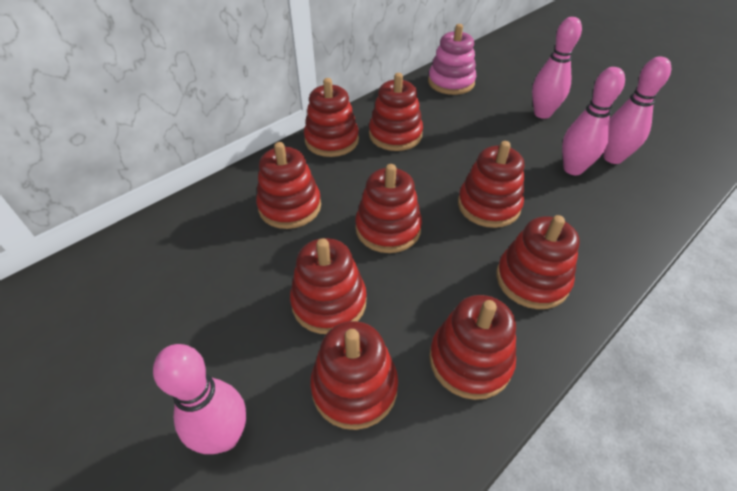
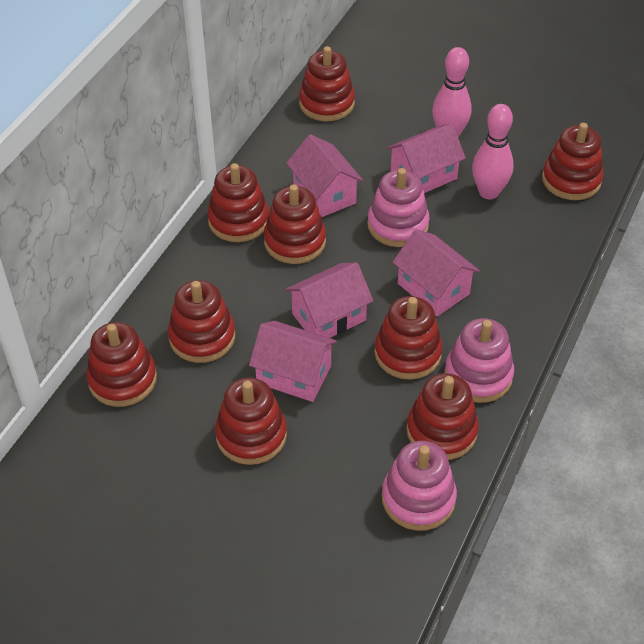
pink bowling pin: 4 -> 2
pink house: 0 -> 5
pink stacking toy: 1 -> 3

